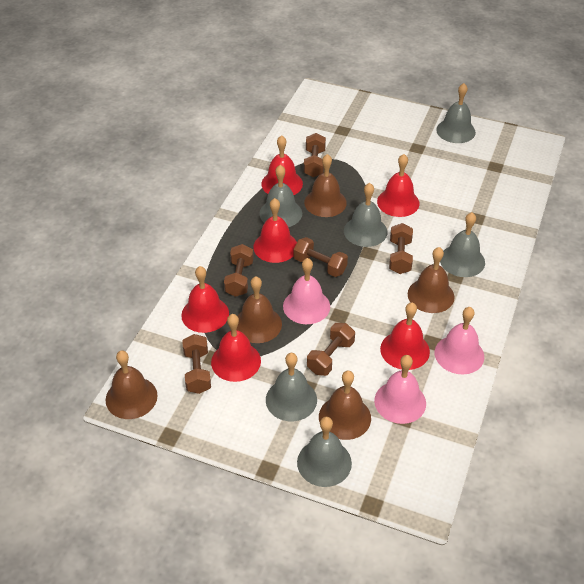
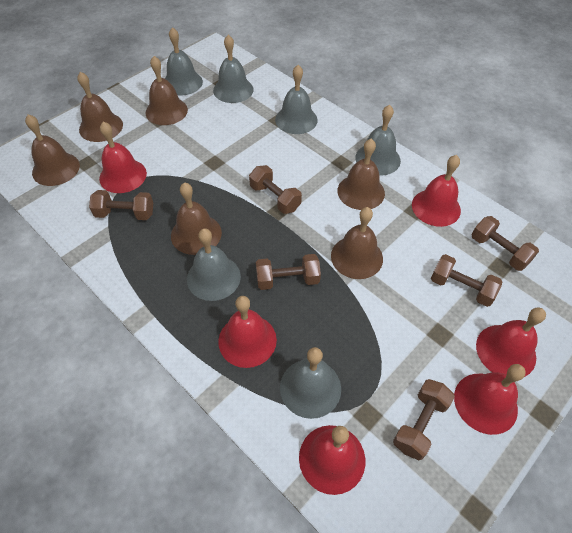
brown bell: 5 -> 6
pink bell: 3 -> 0

